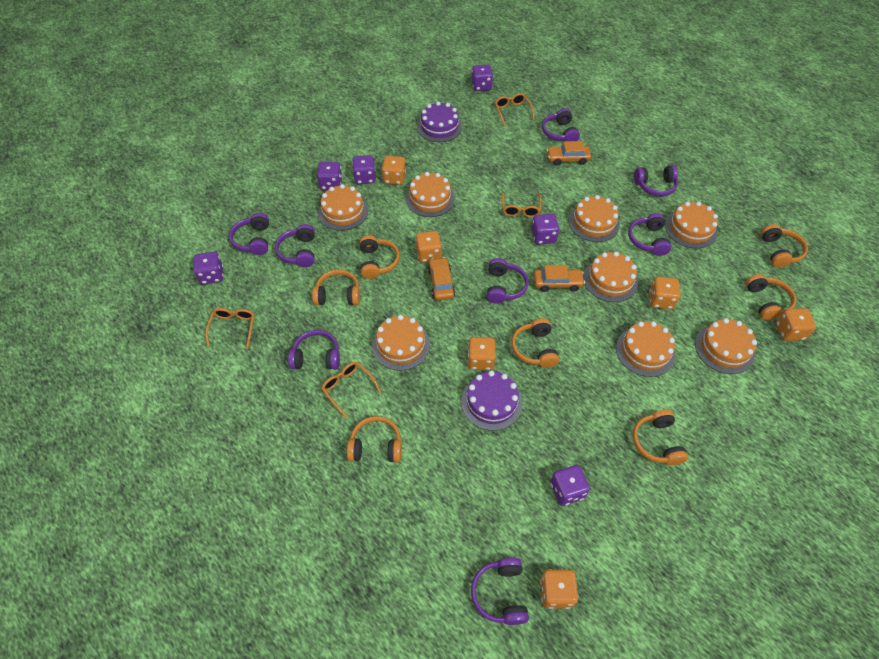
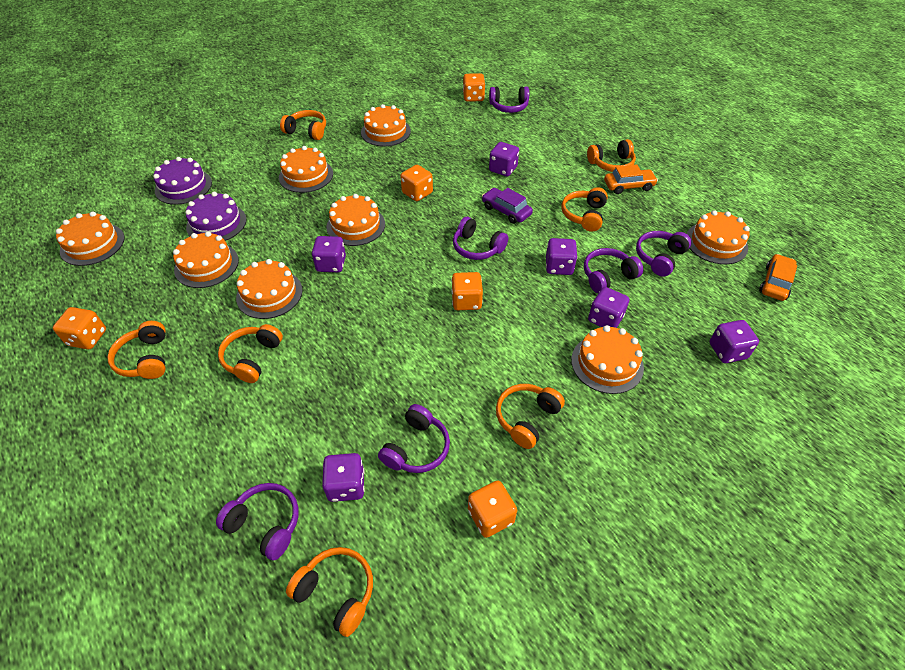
orange car: 3 -> 2
orange dice: 6 -> 5
orange glasses: 4 -> 0
purple car: 0 -> 1
purple headphones: 8 -> 6

